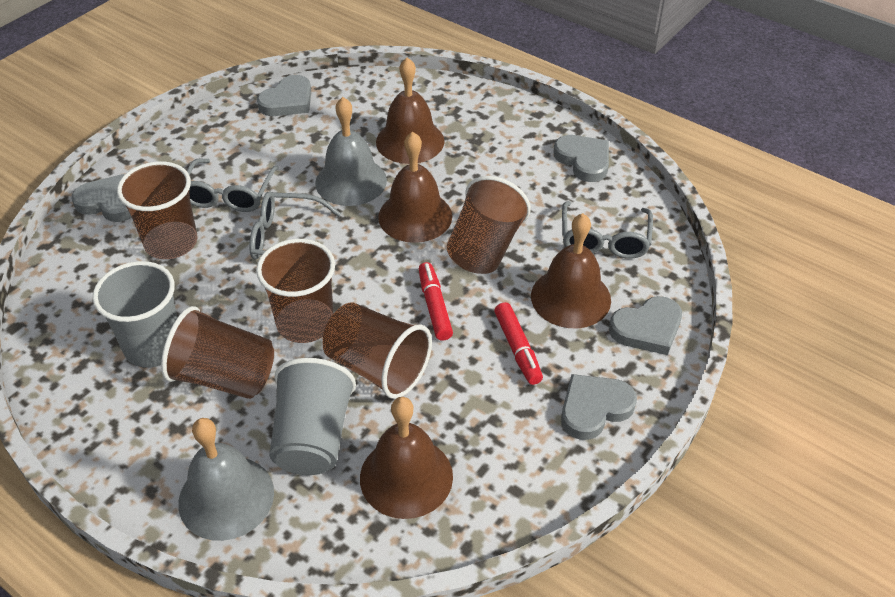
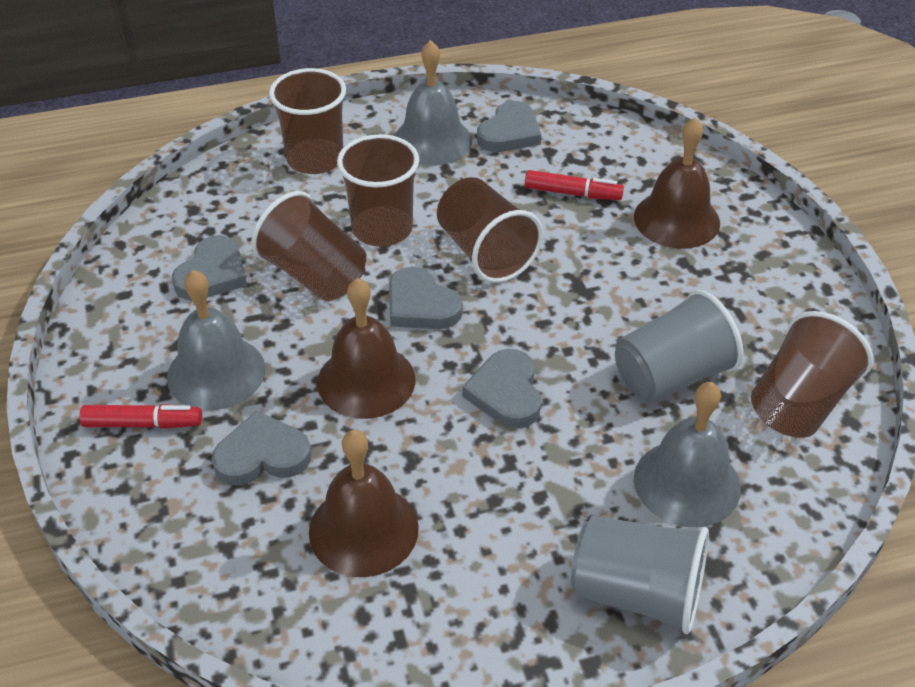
brown bell: 4 -> 3
grey bell: 2 -> 3
grey glasses: 3 -> 0

